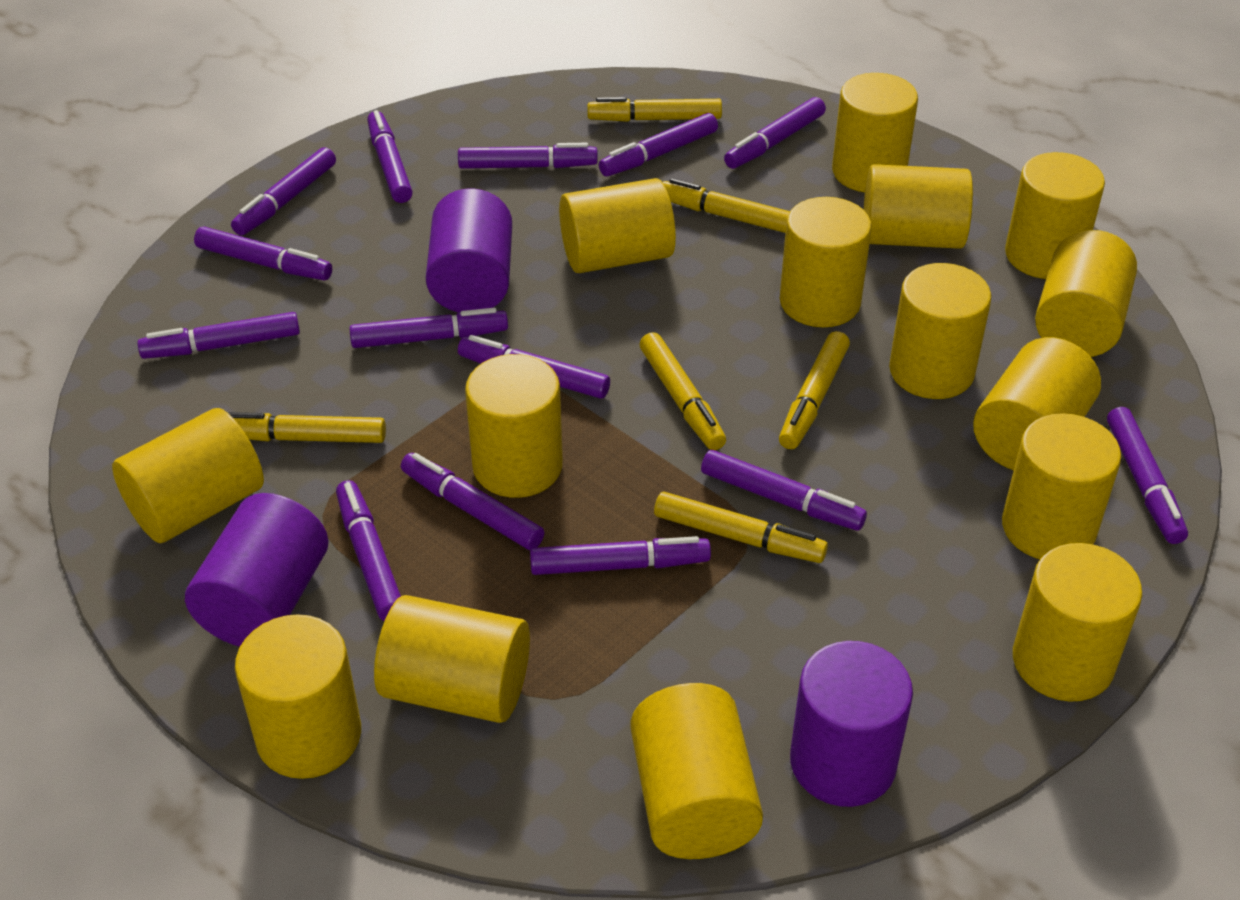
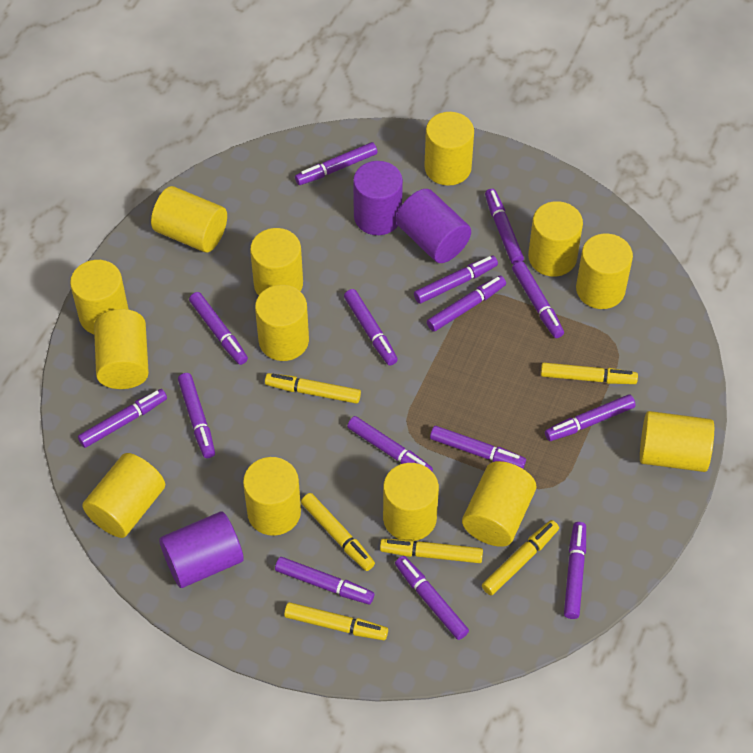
purple marker: 14 -> 15
yellow cylinder: 15 -> 13

